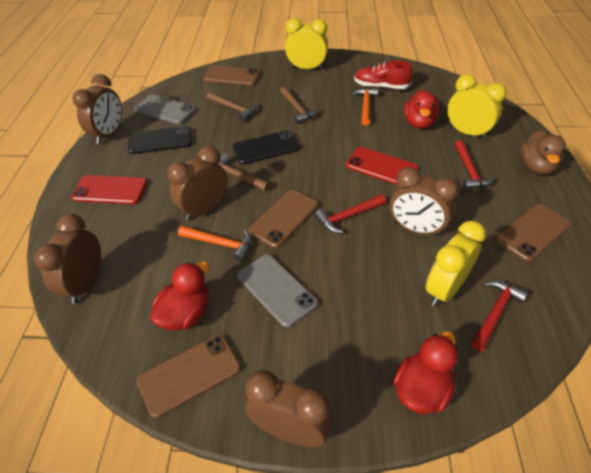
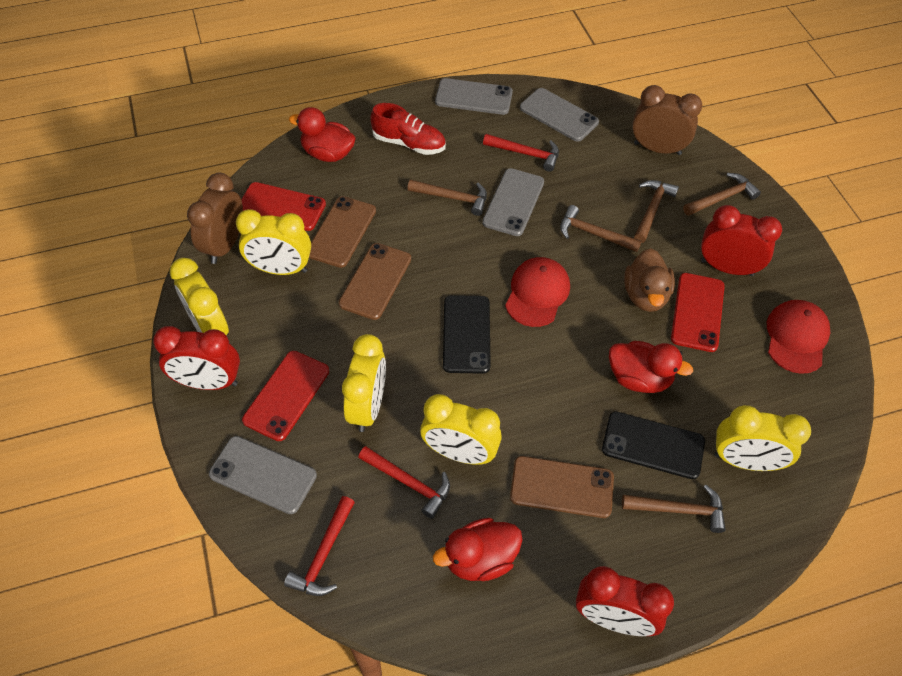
brown clock: 5 -> 2
brown hammer: 3 -> 5
brown phone: 4 -> 3
grey phone: 2 -> 4
orange hammer: 2 -> 0
red cap: 0 -> 2
red clock: 0 -> 3
red phone: 2 -> 3
yellow clock: 3 -> 5

